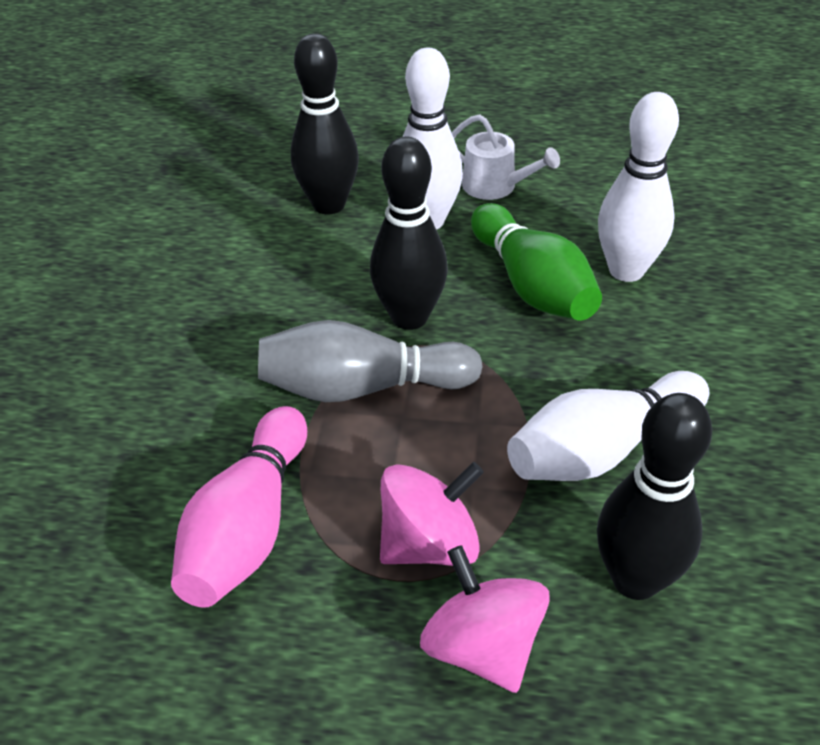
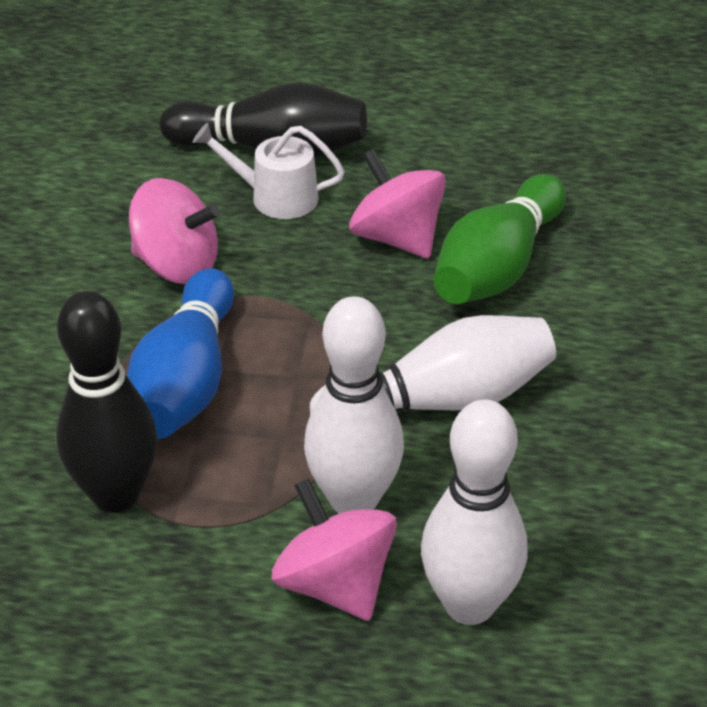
black bowling pin: 3 -> 2
blue bowling pin: 0 -> 1
grey bowling pin: 1 -> 0
pink bowling pin: 1 -> 0
pink spinning top: 2 -> 3

